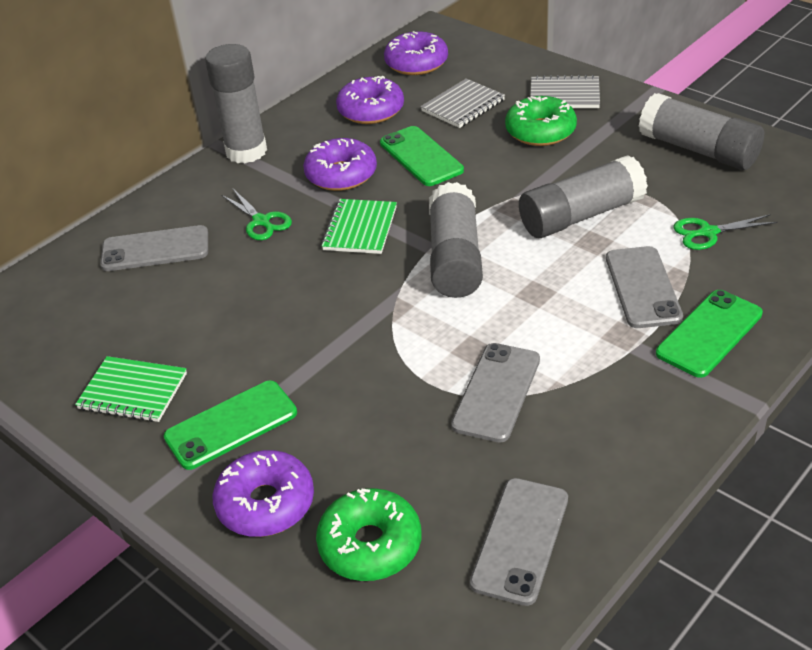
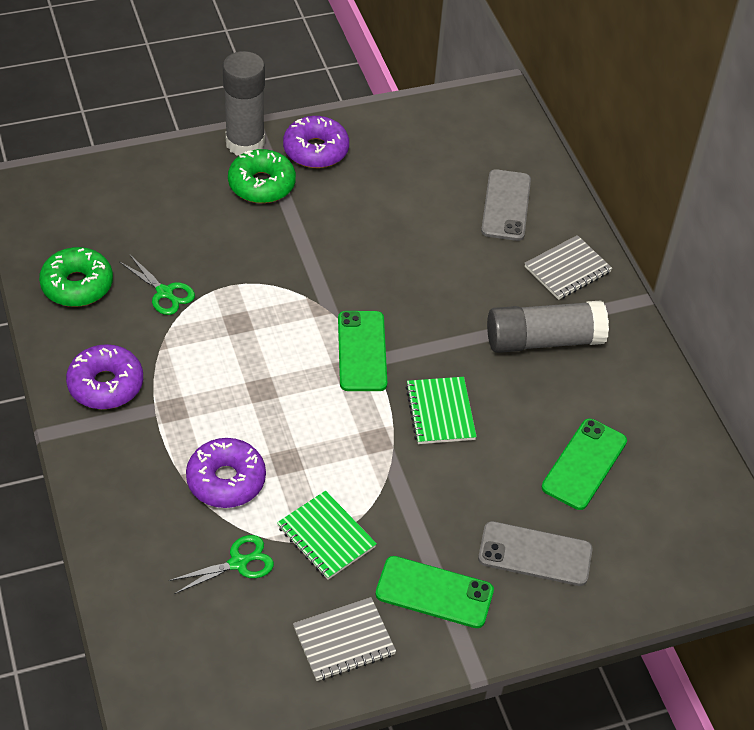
grey glue stick: 4 -> 2
grey phone: 4 -> 2
purple donut: 4 -> 3

